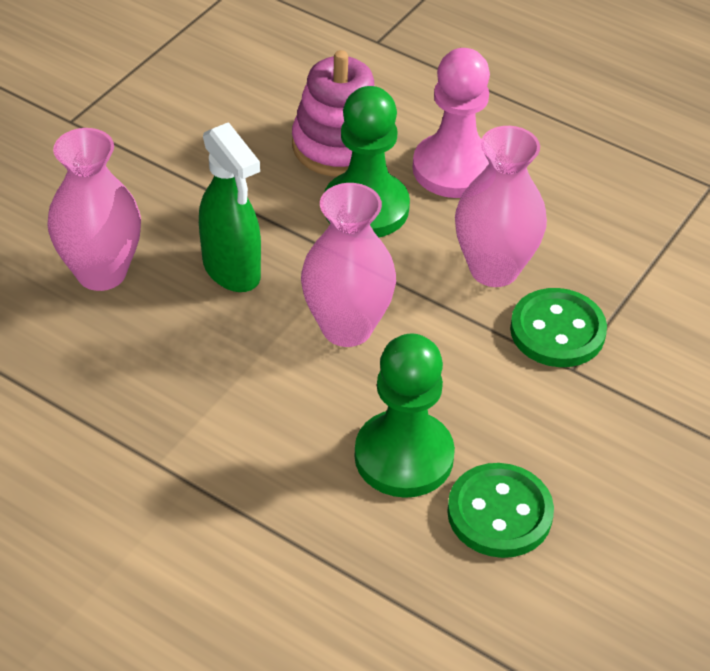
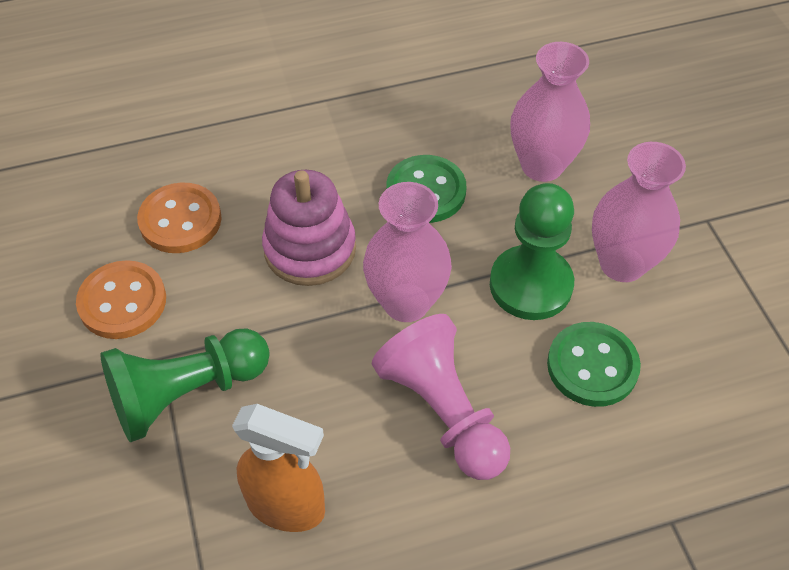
green spray bottle: 1 -> 0
orange button: 0 -> 2
orange spray bottle: 0 -> 1

